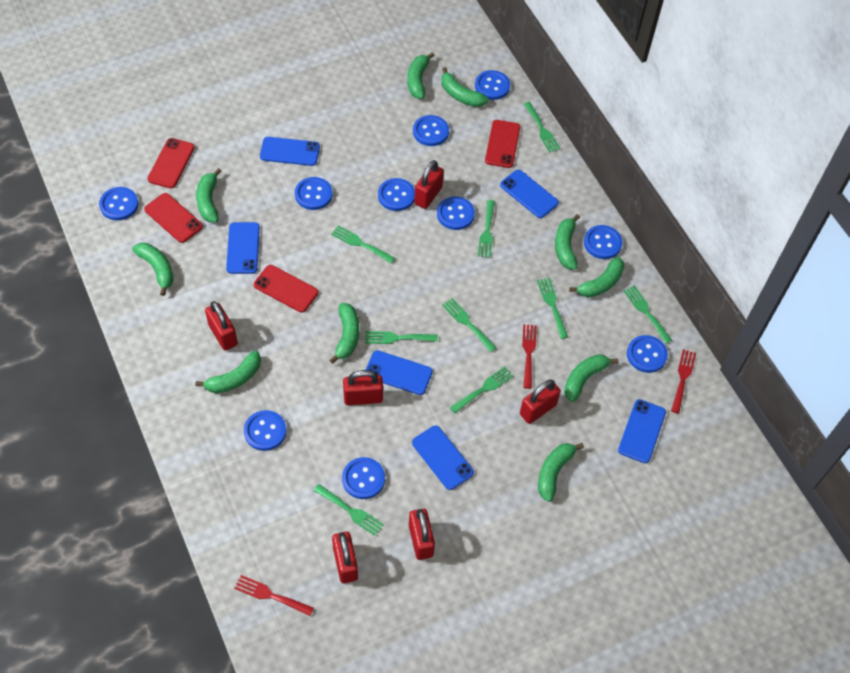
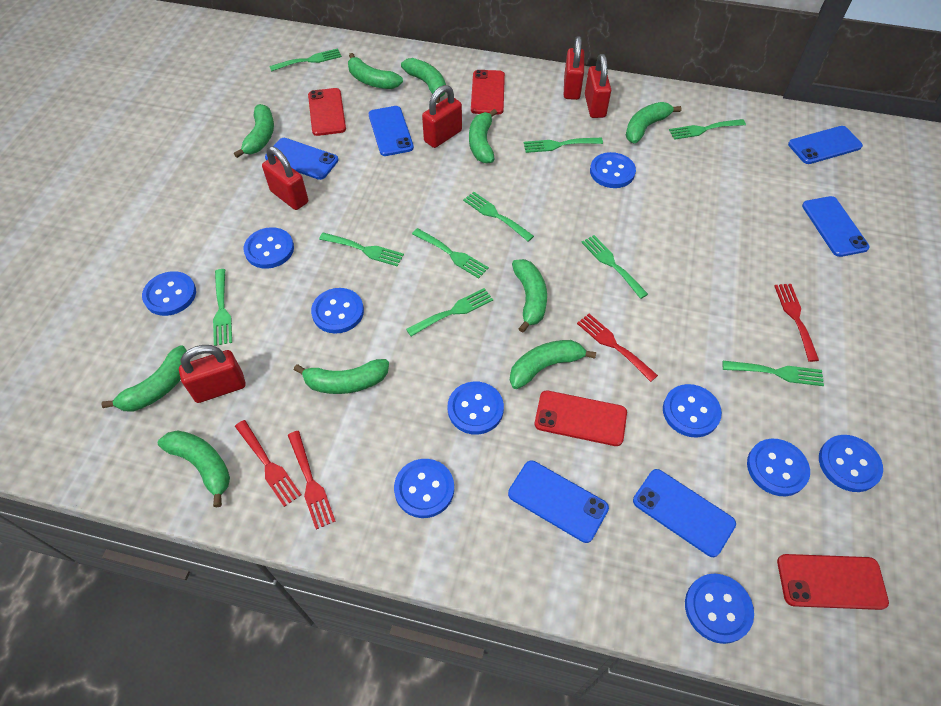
green fork: 9 -> 10
red fork: 3 -> 4
red padlock: 6 -> 5

